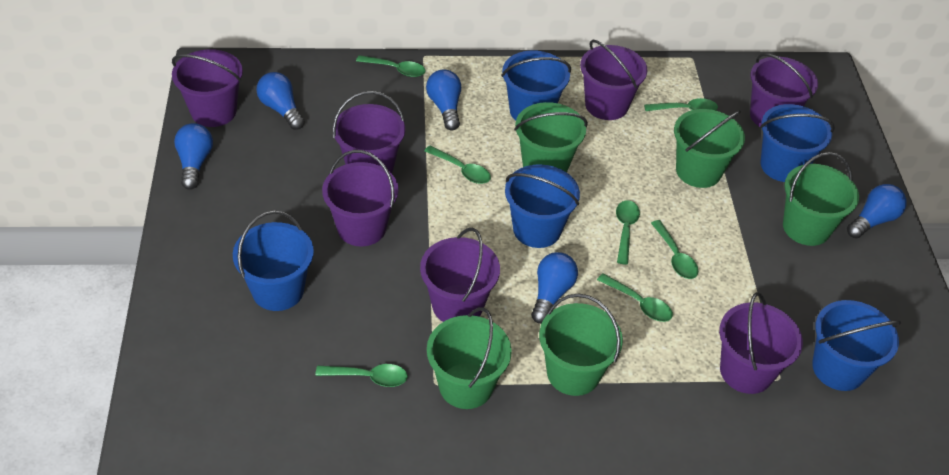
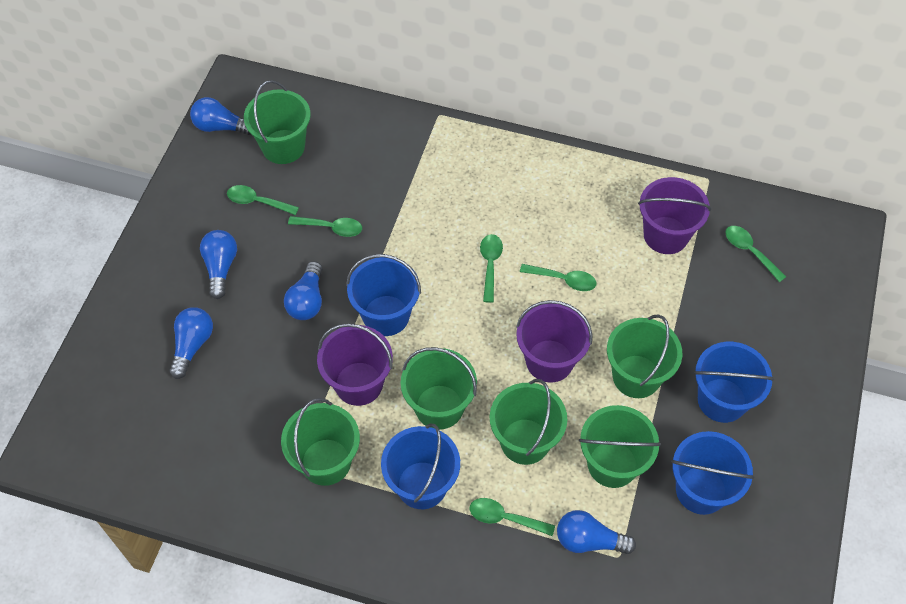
blue bucket: 5 -> 4
green bucket: 5 -> 6
green spoon: 7 -> 6
purple bucket: 7 -> 3

